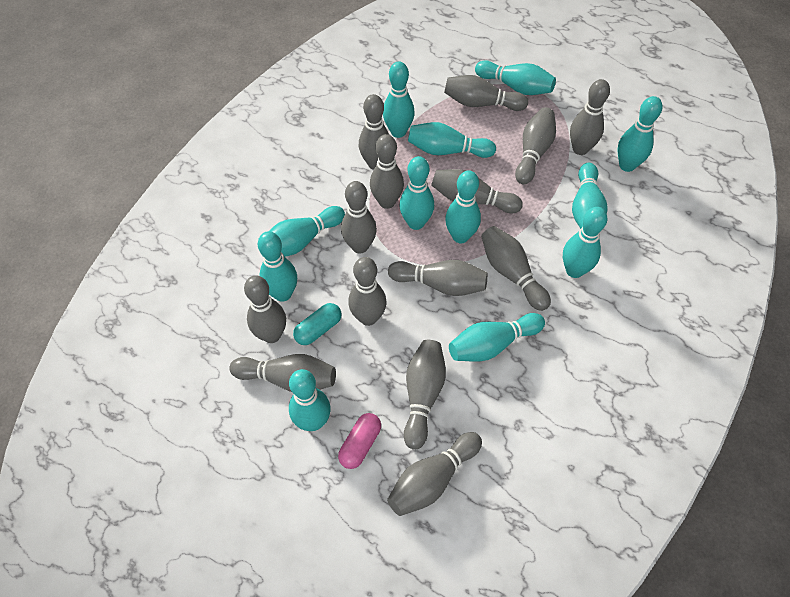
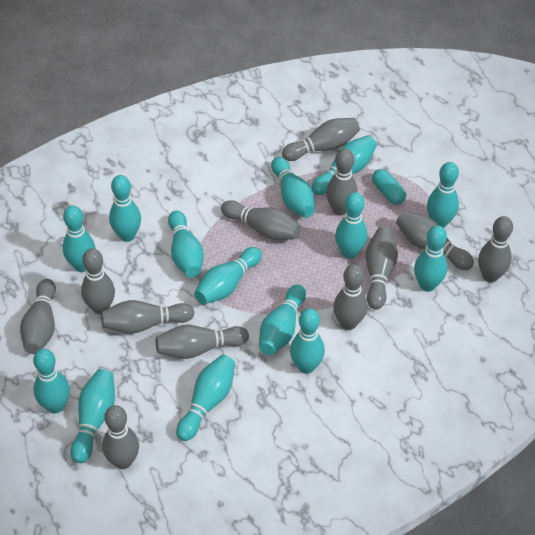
grey bowling pin: 14 -> 12
pink capsule: 1 -> 0
turquoise bowling pin: 12 -> 14

